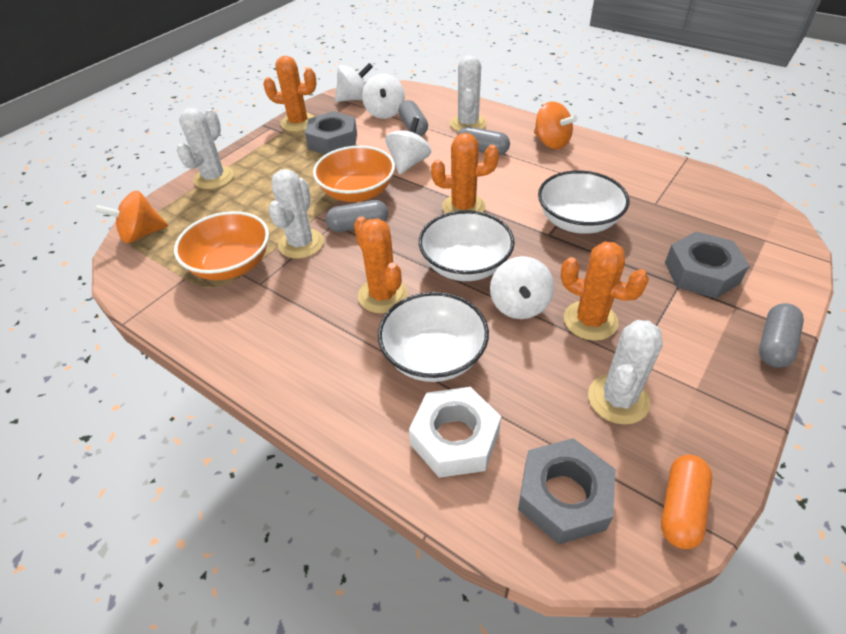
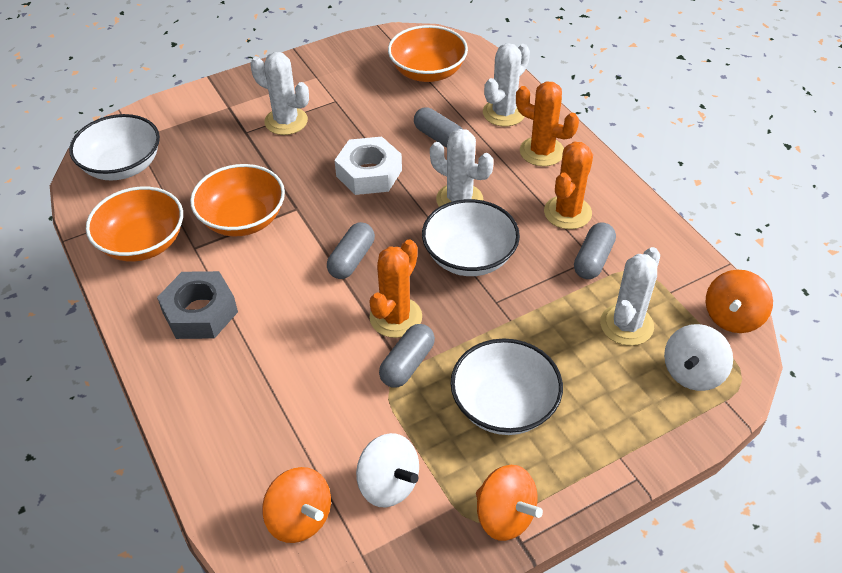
grey nut: 3 -> 1
orange bowl: 2 -> 3
orange cactus: 4 -> 3
orange capsule: 1 -> 0
orange spinning top: 2 -> 3
white spinning top: 4 -> 2

